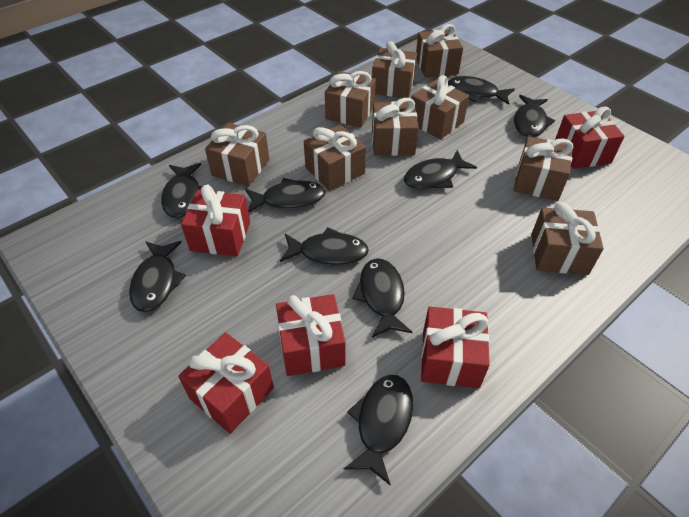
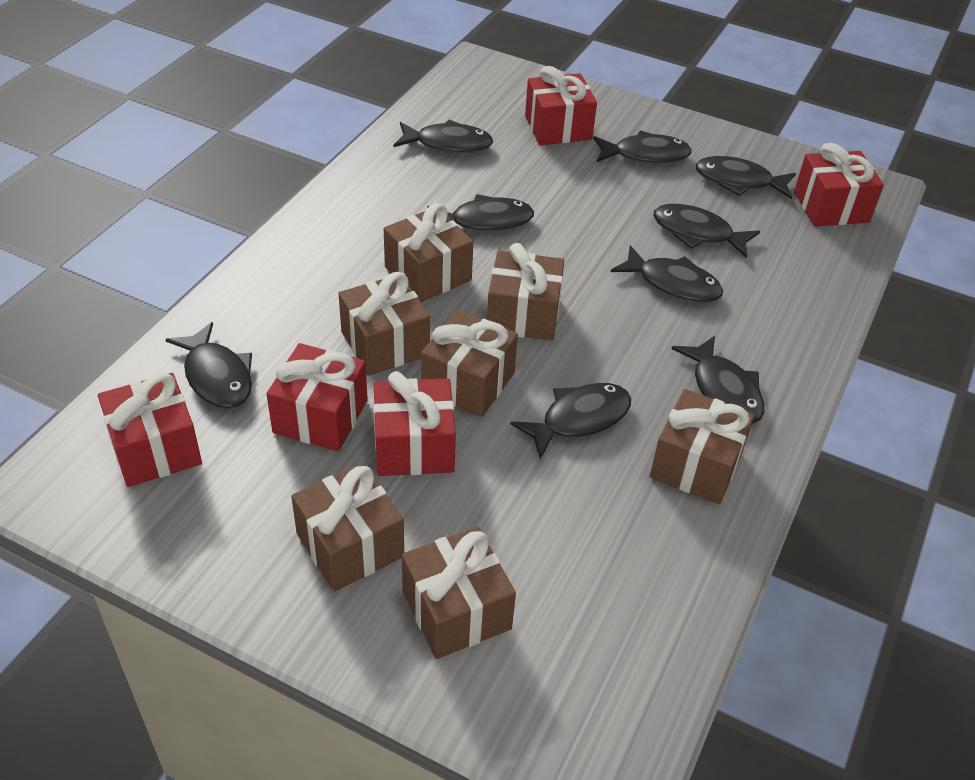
brown gift: 9 -> 7

